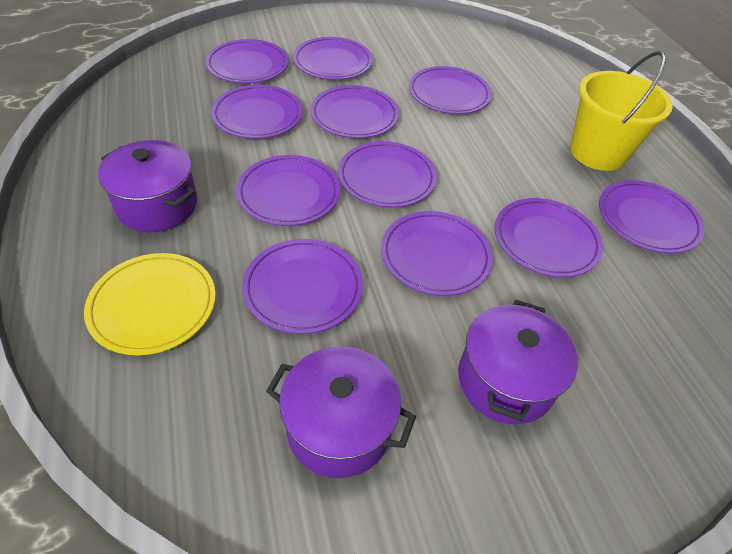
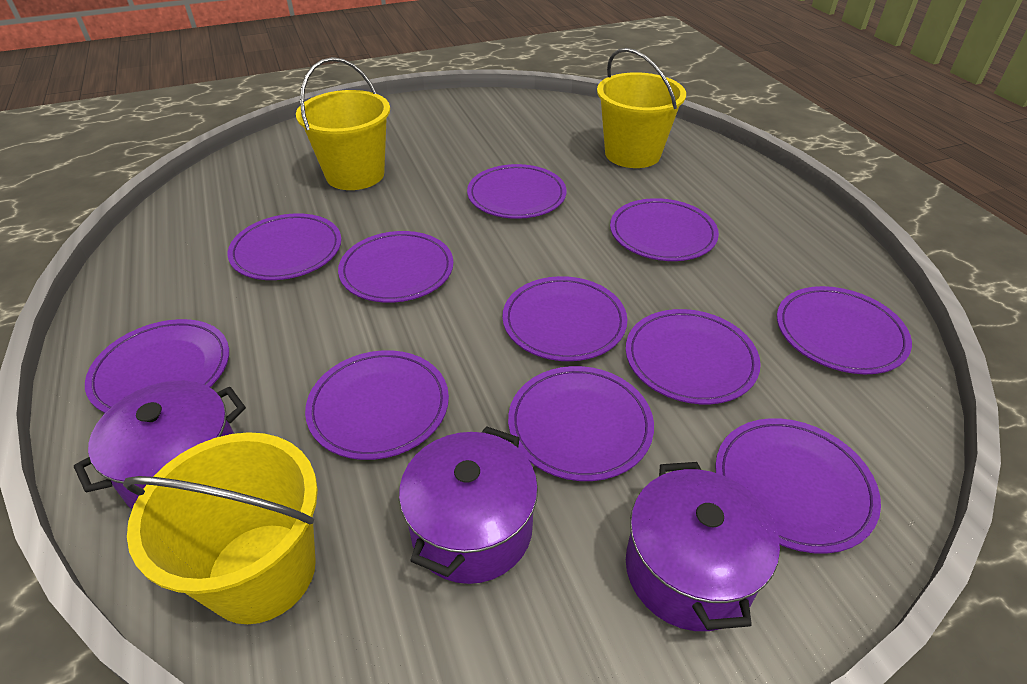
yellow bucket: 1 -> 3
yellow plate: 1 -> 0

